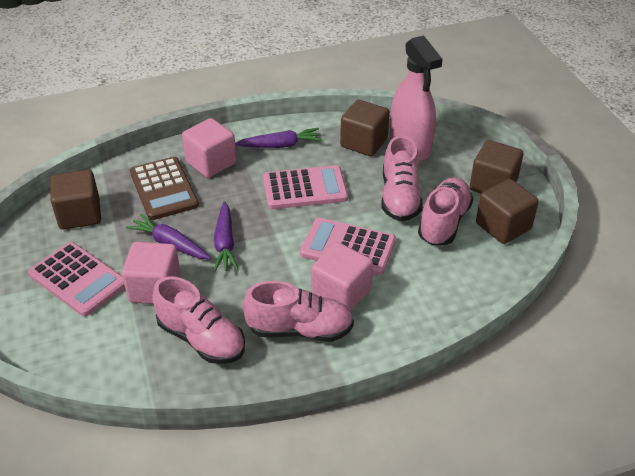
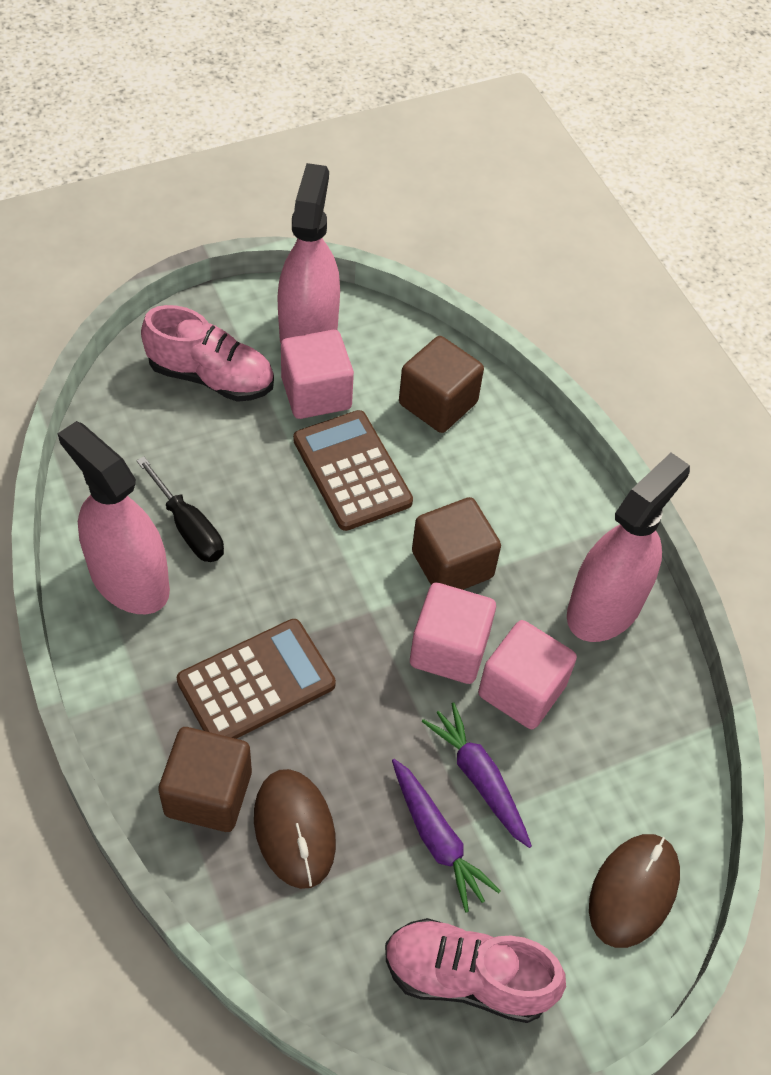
black screwdriver: 0 -> 1
brown calculator: 1 -> 2
brown cube: 4 -> 3
brown mouse: 0 -> 2
pink calculator: 3 -> 0
pink shoe: 4 -> 2
pink spray bottle: 1 -> 3
purple carrot: 3 -> 2

